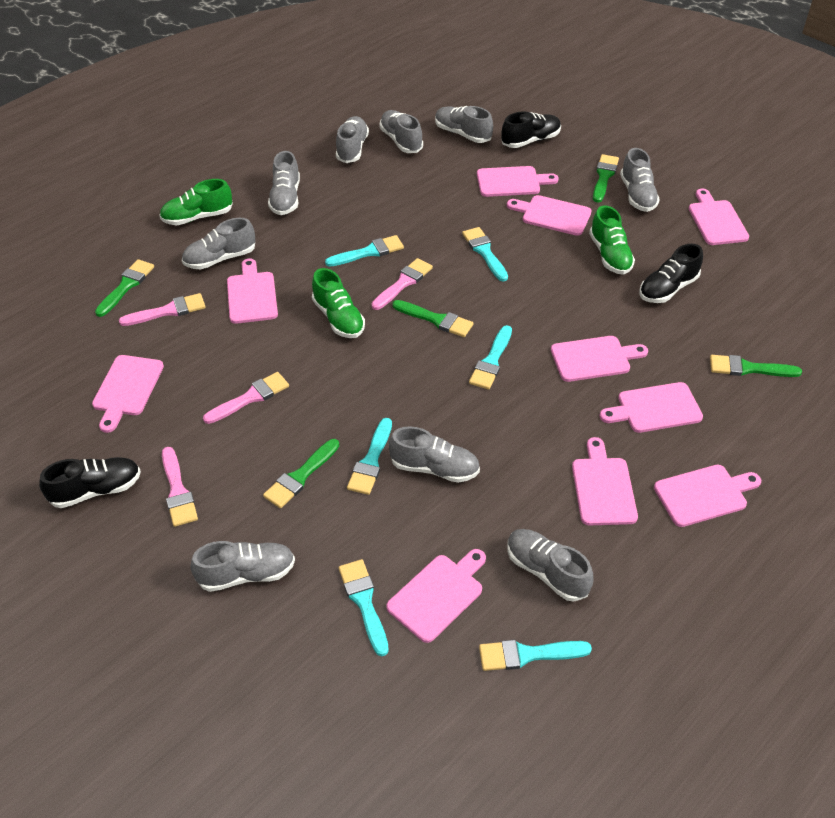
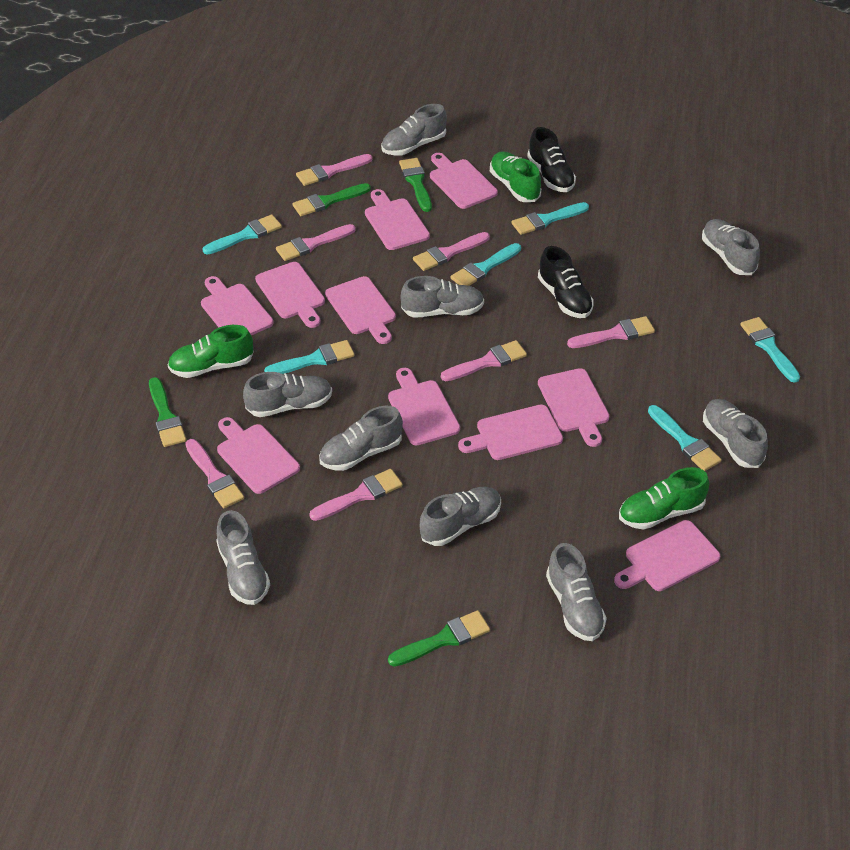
black shoe: 3 -> 2
green brush: 5 -> 4
pink brush: 4 -> 7

